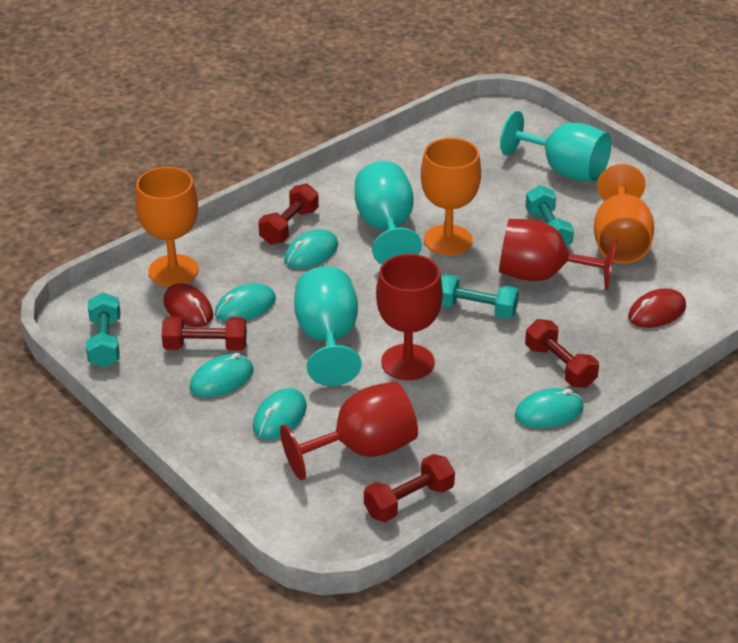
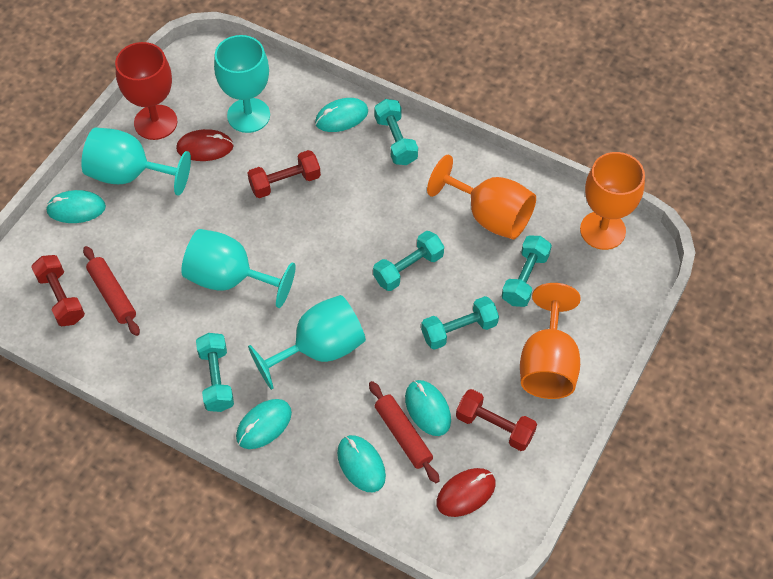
red dumbbell: 4 -> 3
red goblet: 3 -> 1
red rolling pin: 0 -> 2
turquoise dumbbell: 3 -> 5
turquoise goblet: 3 -> 4

